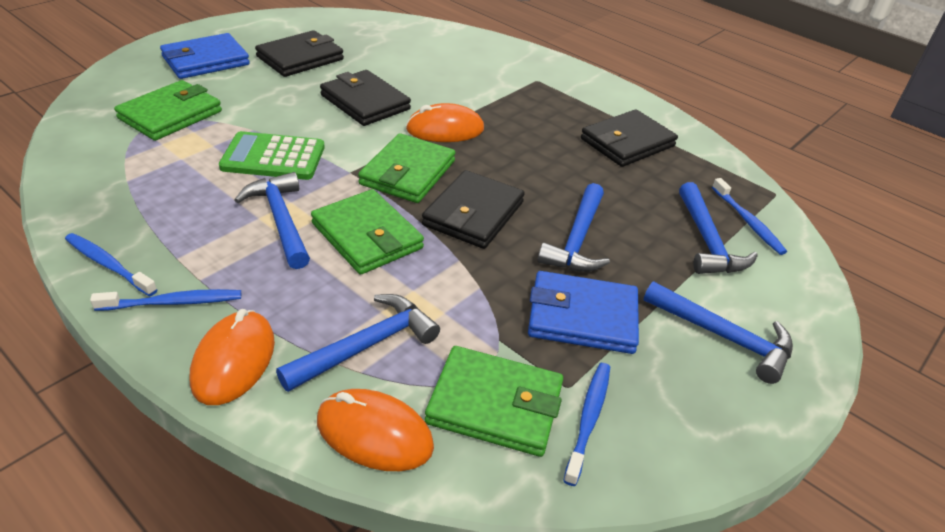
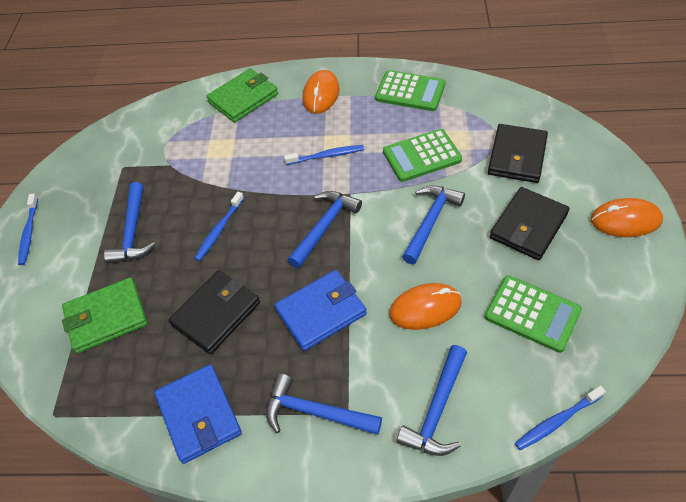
black wallet: 4 -> 3
green calculator: 1 -> 3
green wallet: 4 -> 2

